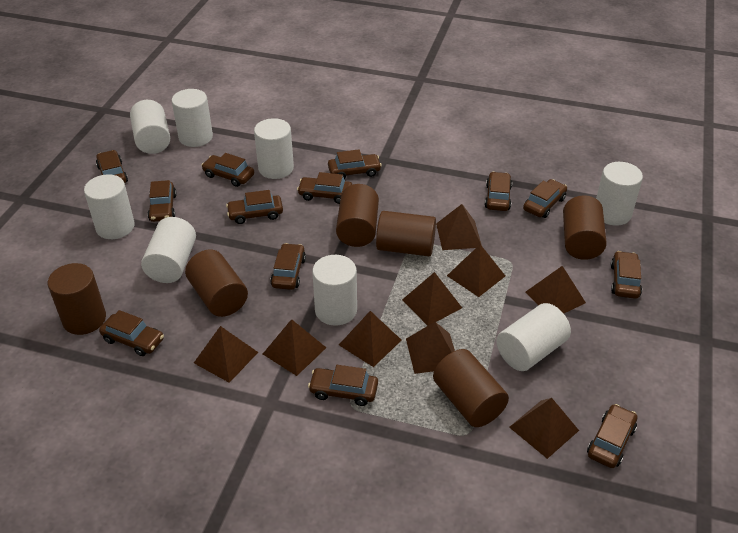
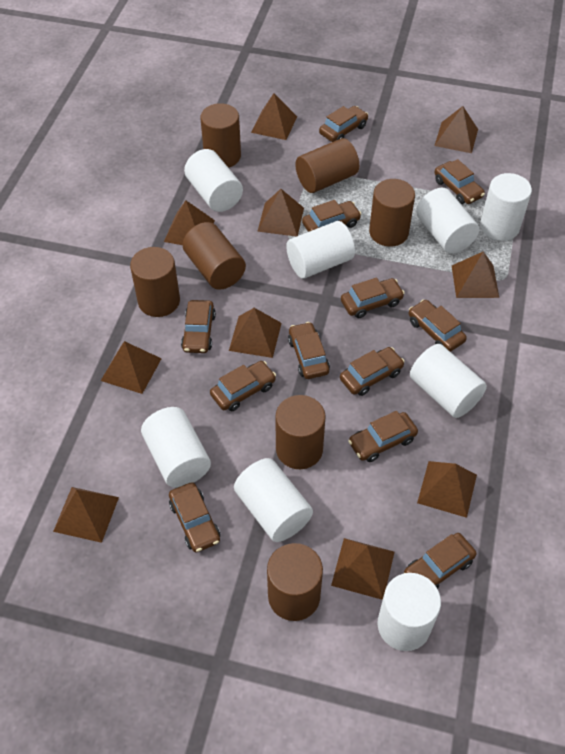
brown car: 13 -> 12
brown cylinder: 6 -> 7
brown pyramid: 9 -> 10

